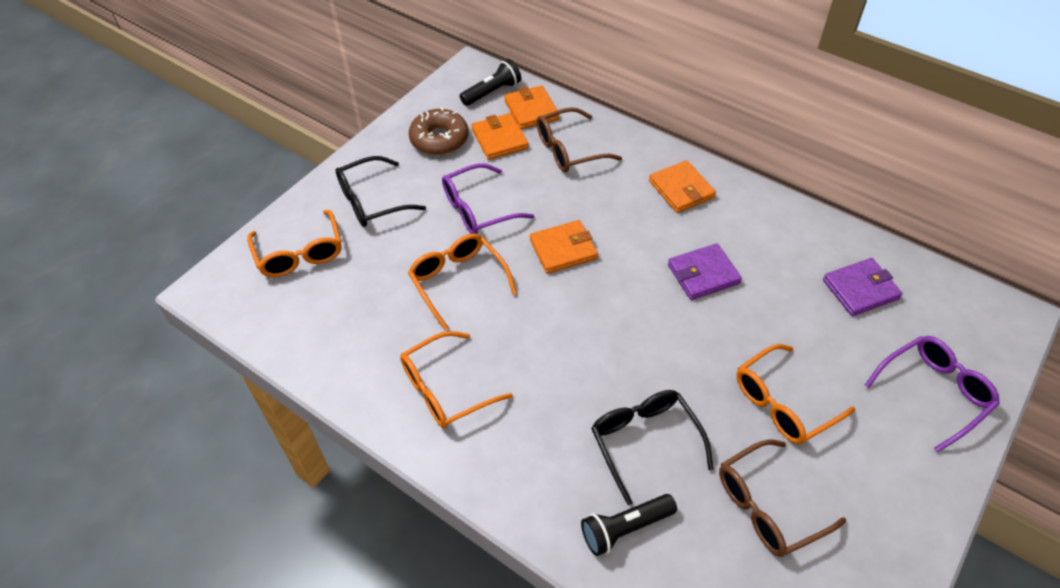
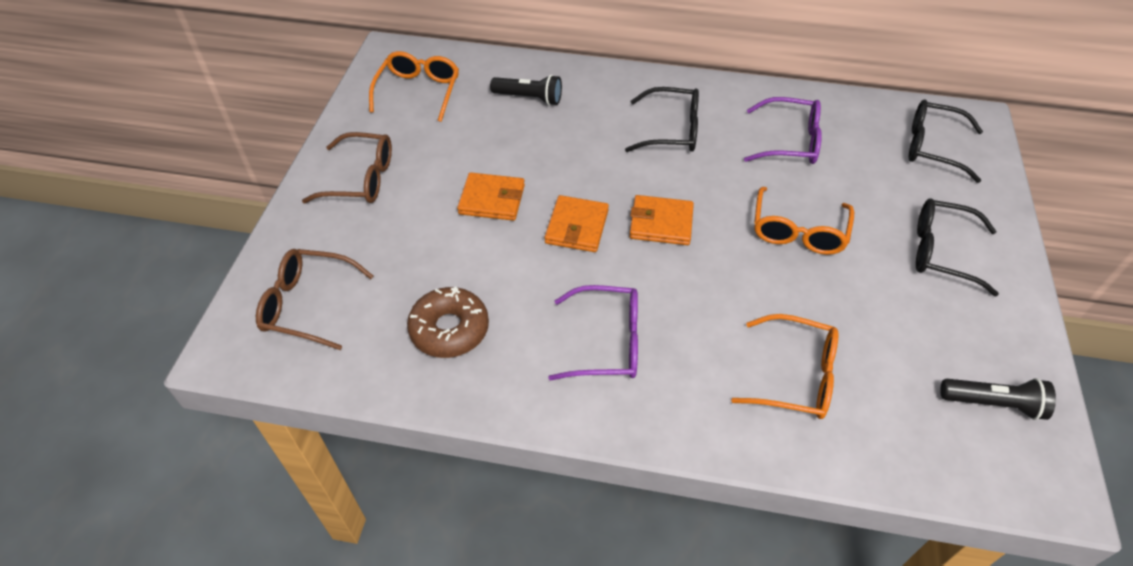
black glasses: 2 -> 3
orange glasses: 4 -> 3
orange wallet: 4 -> 3
purple wallet: 2 -> 0

